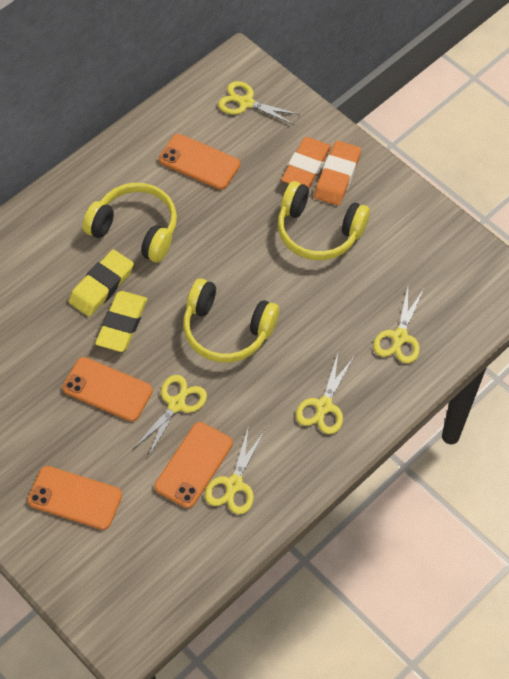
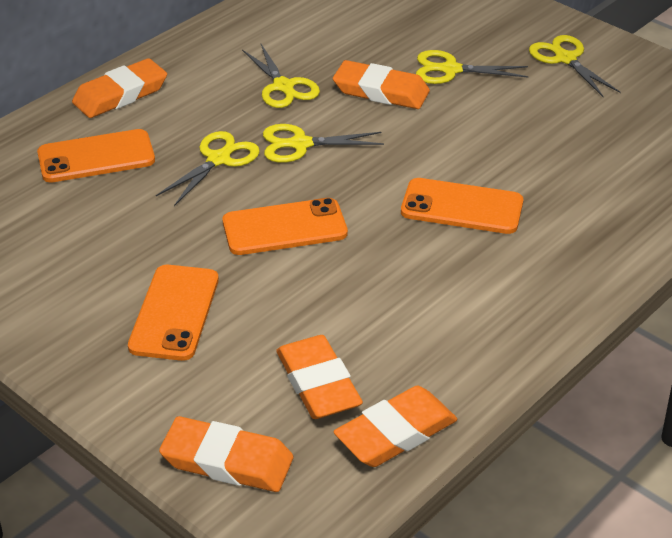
orange eraser: 2 -> 5
yellow eraser: 2 -> 0
yellow headphones: 3 -> 0

